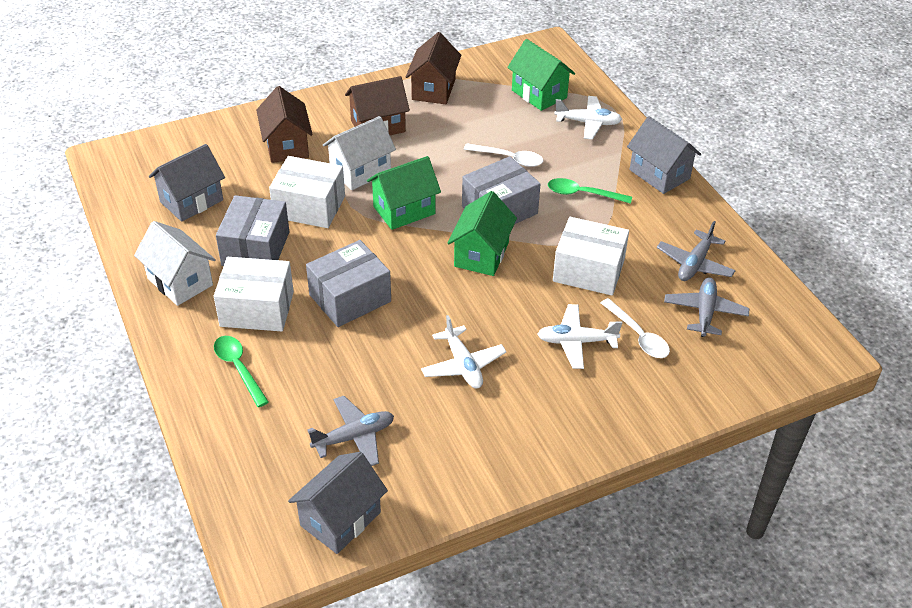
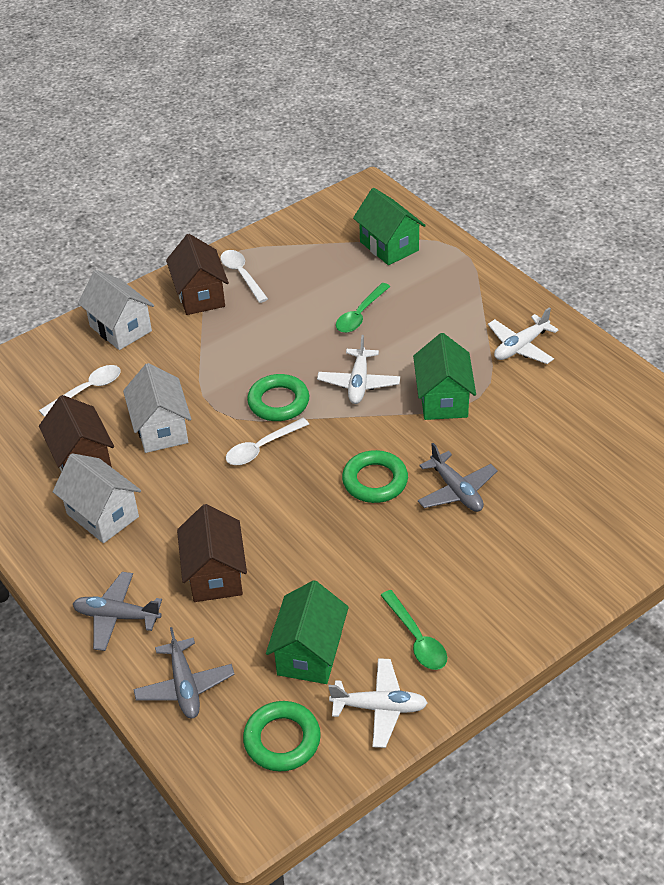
green ring: 0 -> 3
grey box: 3 -> 0
grey house: 3 -> 0
white box: 3 -> 0
white house: 2 -> 3
white spoon: 2 -> 3

